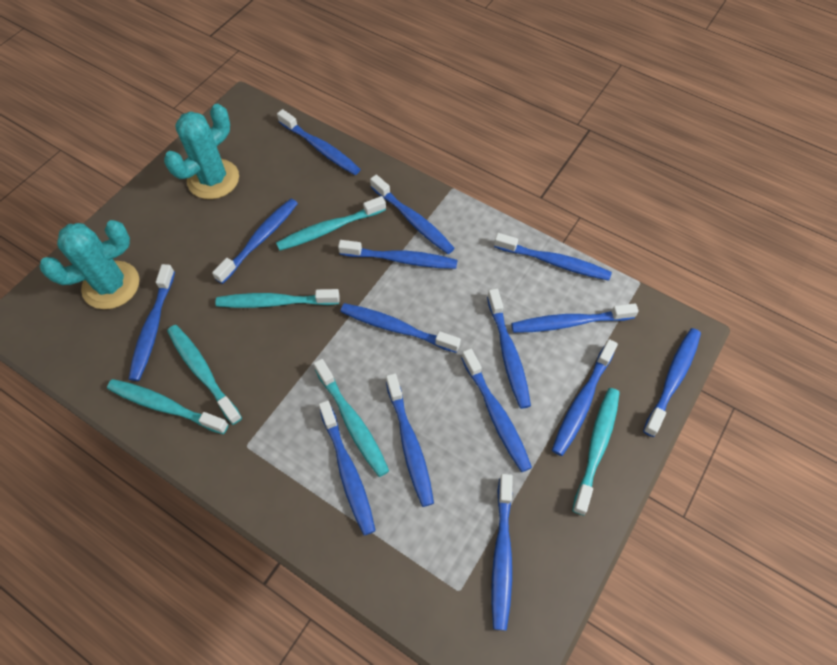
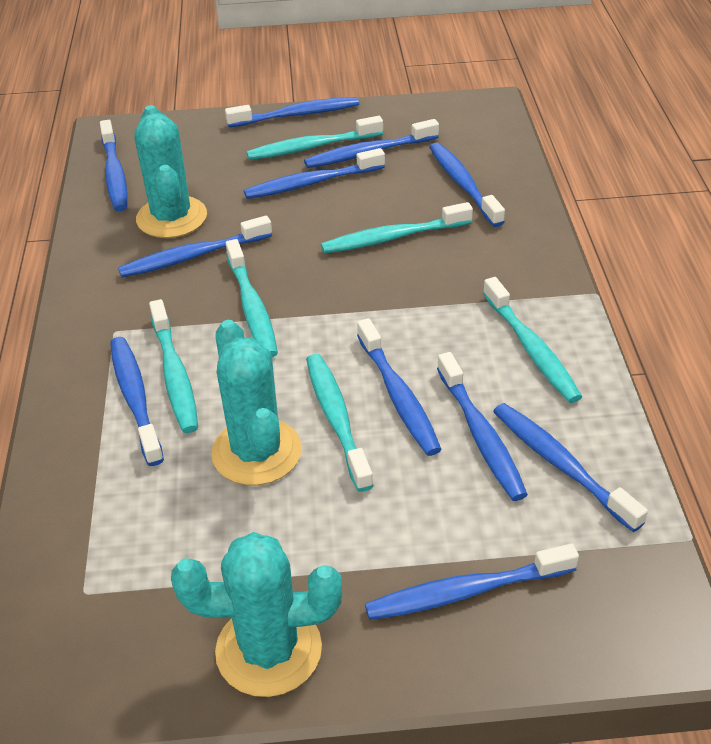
blue toothbrush: 15 -> 11
turquoise cactus: 2 -> 3

